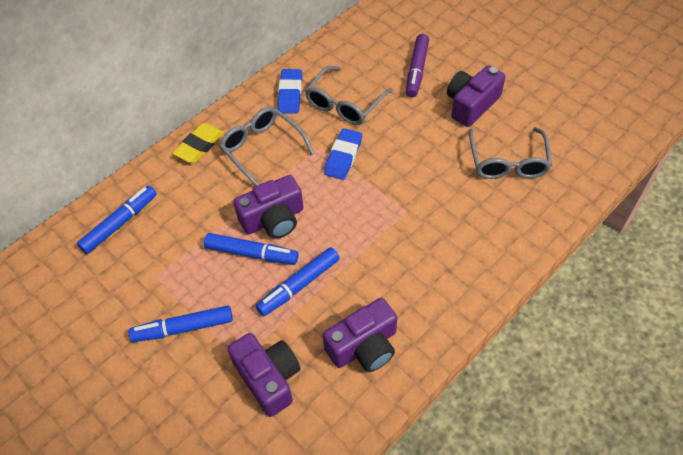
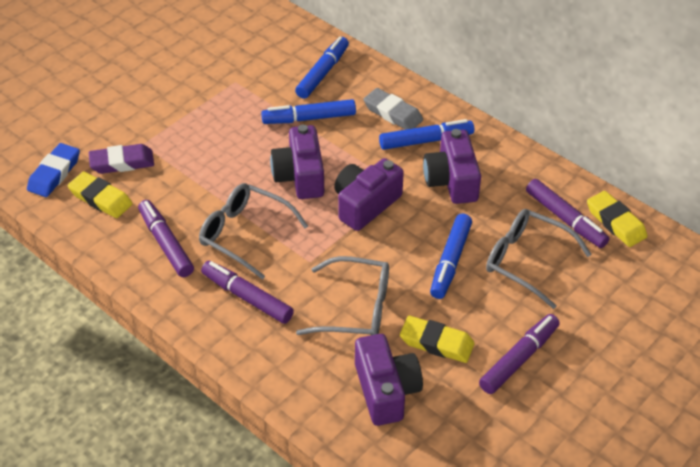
blue eraser: 2 -> 1
grey eraser: 0 -> 1
purple eraser: 0 -> 1
purple marker: 1 -> 4
yellow eraser: 1 -> 3

